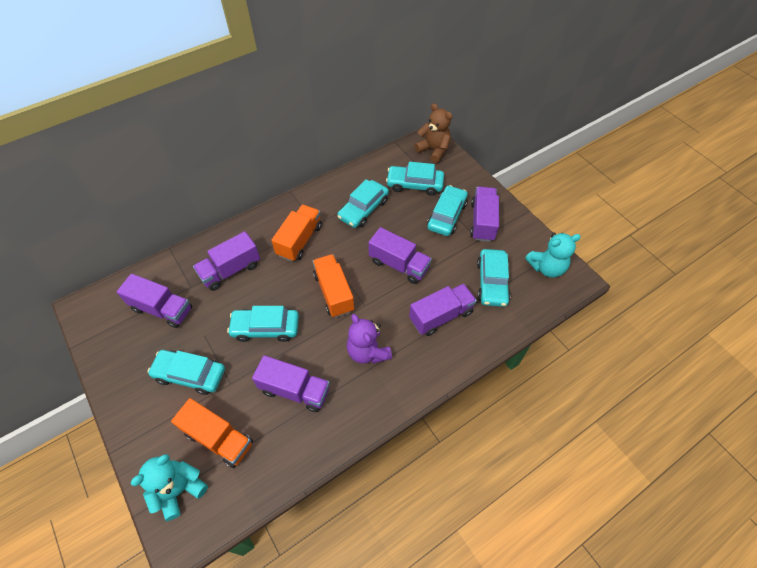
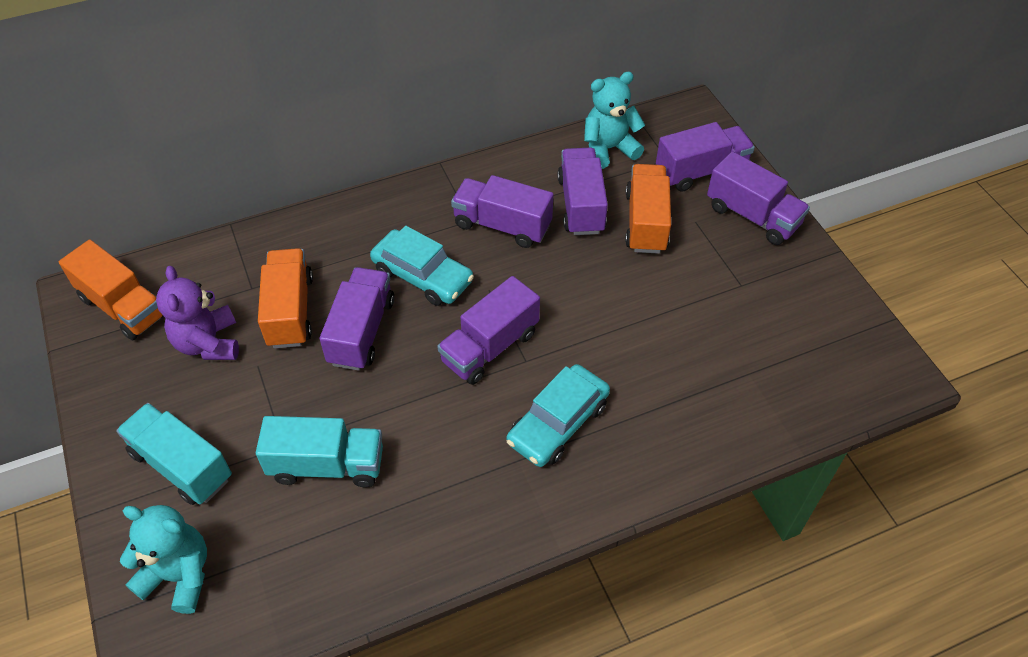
brown teddy bear: 1 -> 0
turquoise car: 6 -> 2
turquoise truck: 0 -> 2

